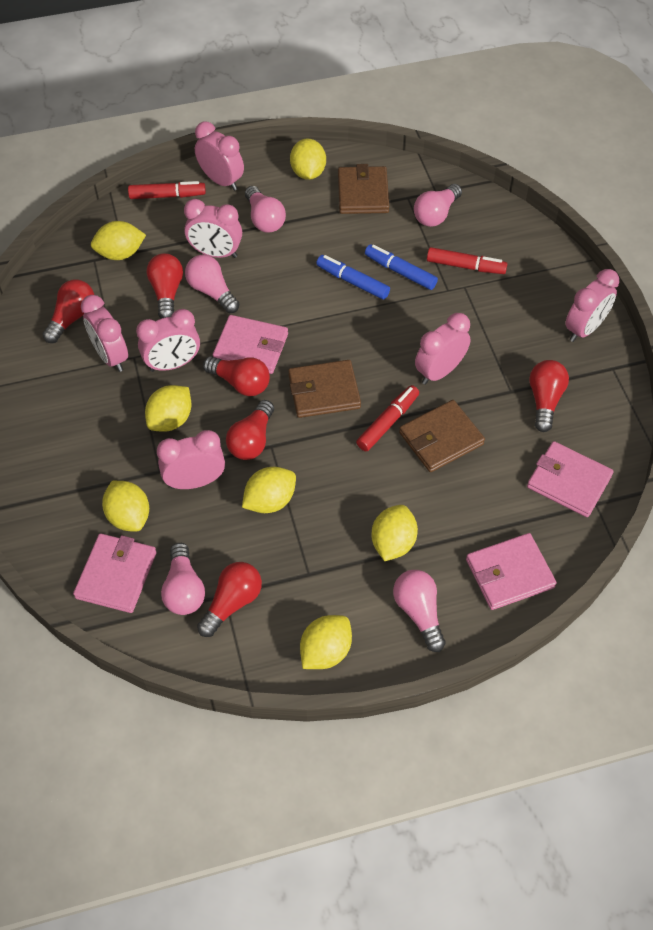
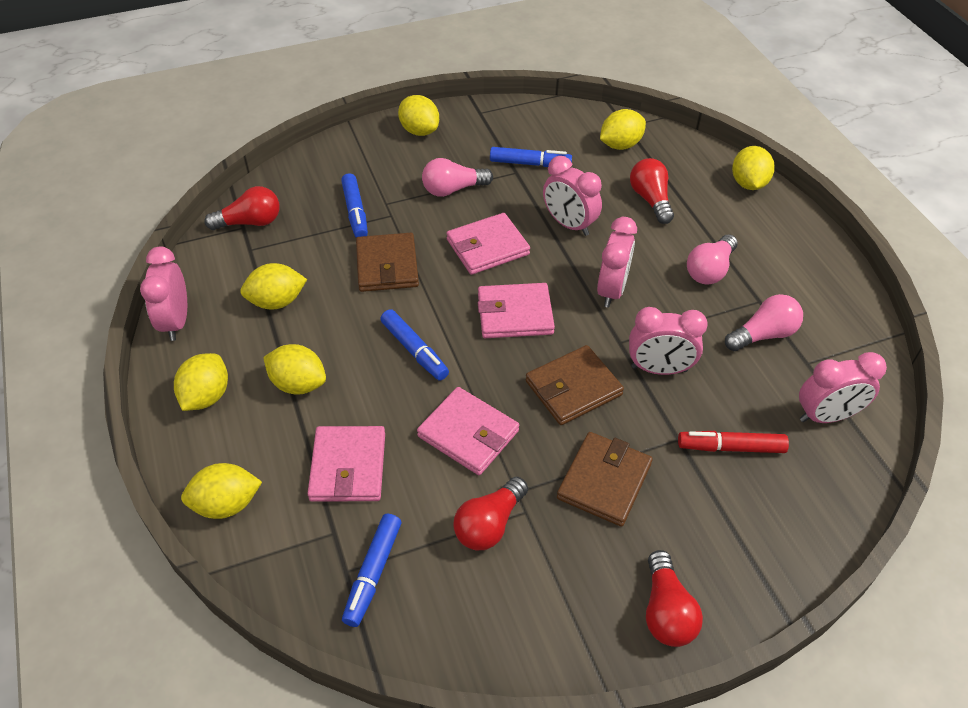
blue marker: 2 -> 4
pink clock: 7 -> 5
pink light bulb: 5 -> 3
red light bulb: 6 -> 4
red marker: 3 -> 1

